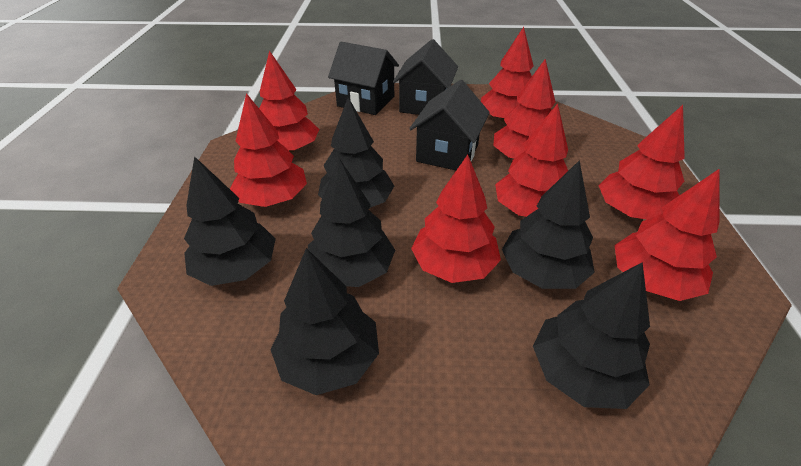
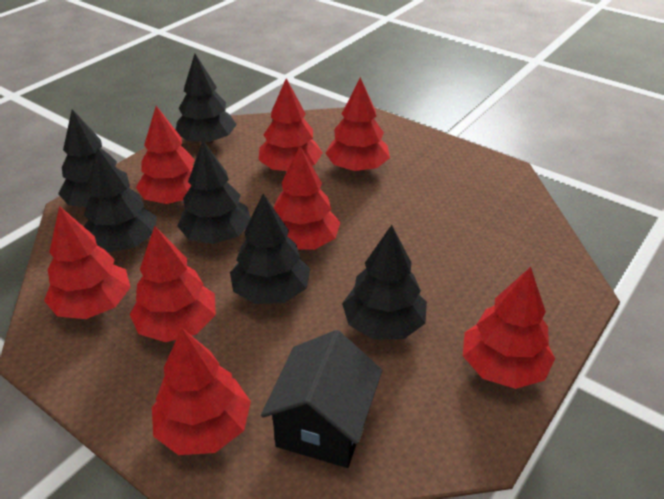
black house: 3 -> 1

